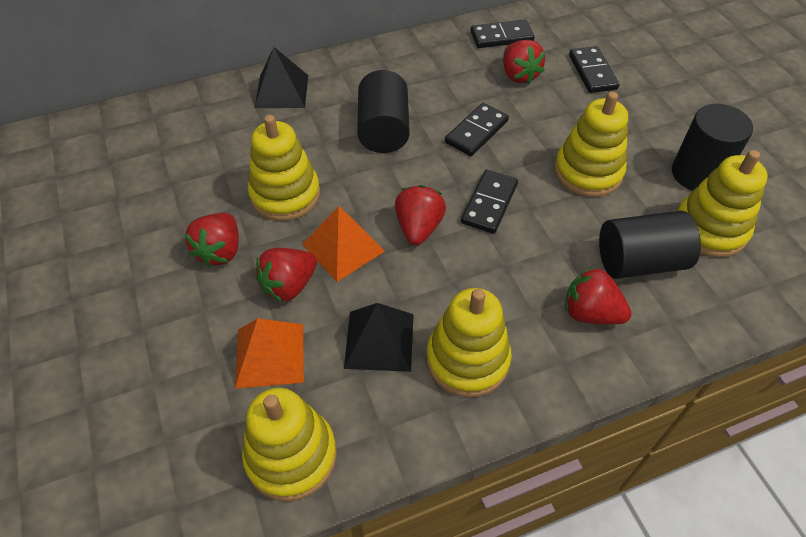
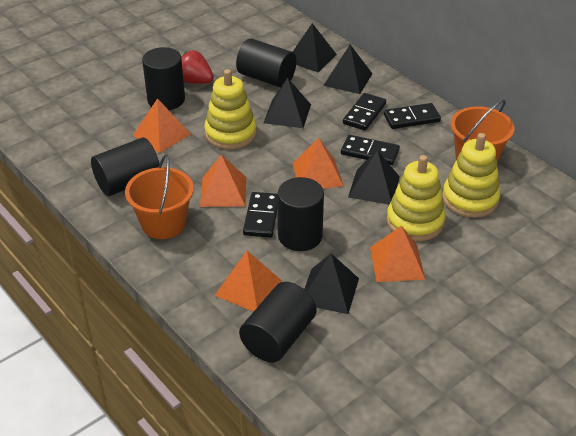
black cylinder: 3 -> 5
black pyramid: 2 -> 5
orange bucket: 0 -> 2
orange pyramid: 2 -> 5
red strawberry: 5 -> 1
yellow stacking toy: 5 -> 3

